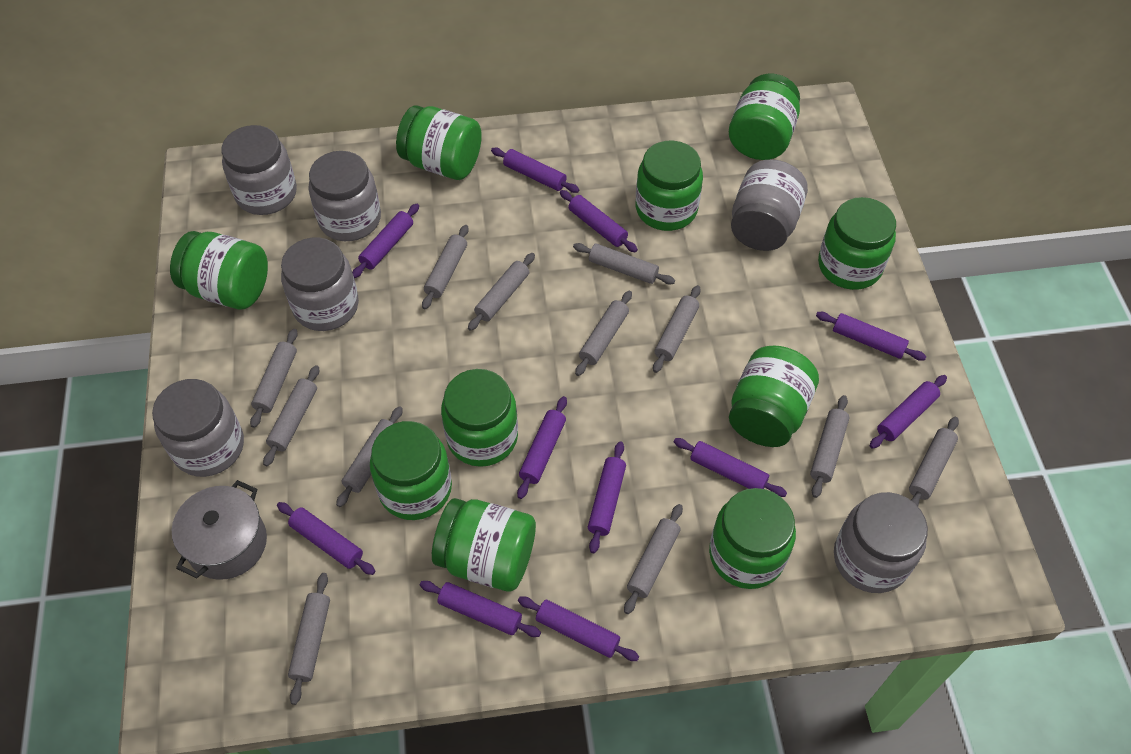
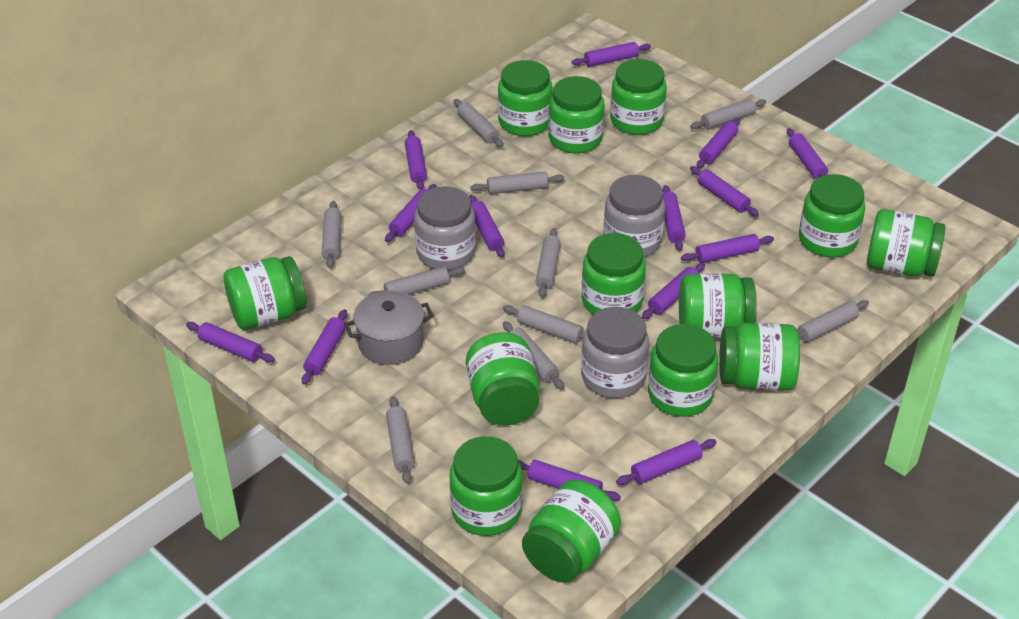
green jar: 10 -> 13
grey jar: 6 -> 3
grey rolling pin: 12 -> 10
purple rolling pin: 11 -> 14

